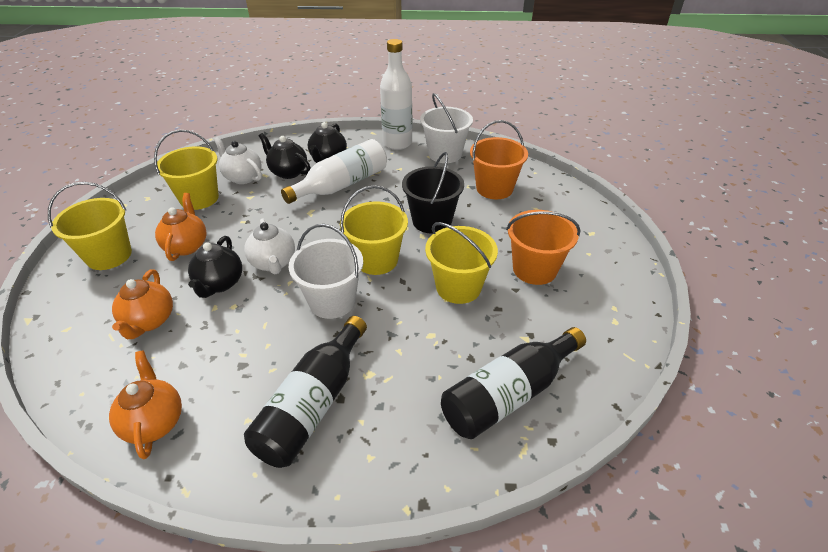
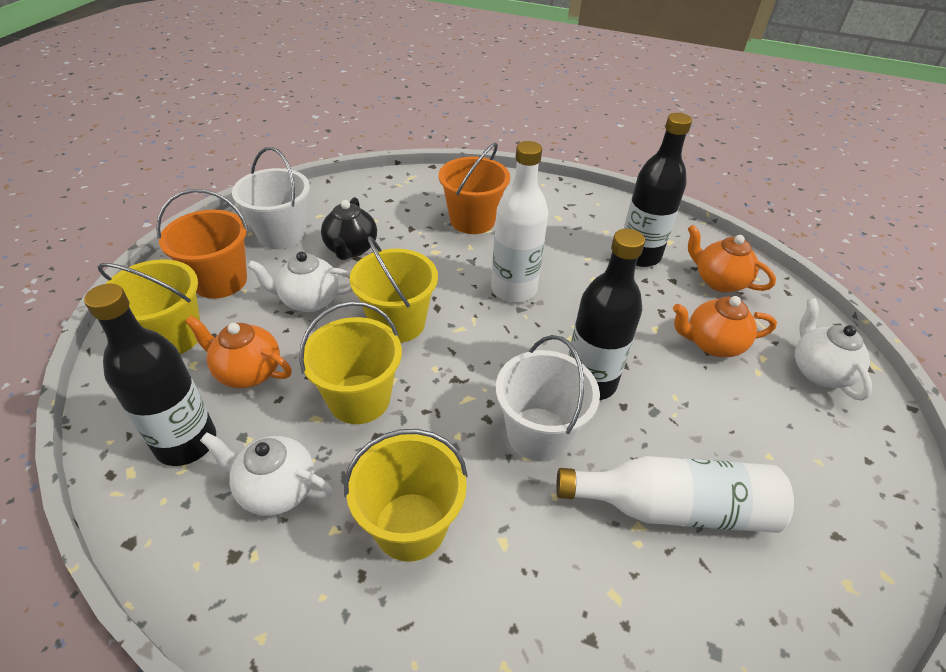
black bottle: 2 -> 3
black bucket: 1 -> 0
black teapot: 3 -> 1
white teapot: 2 -> 3

